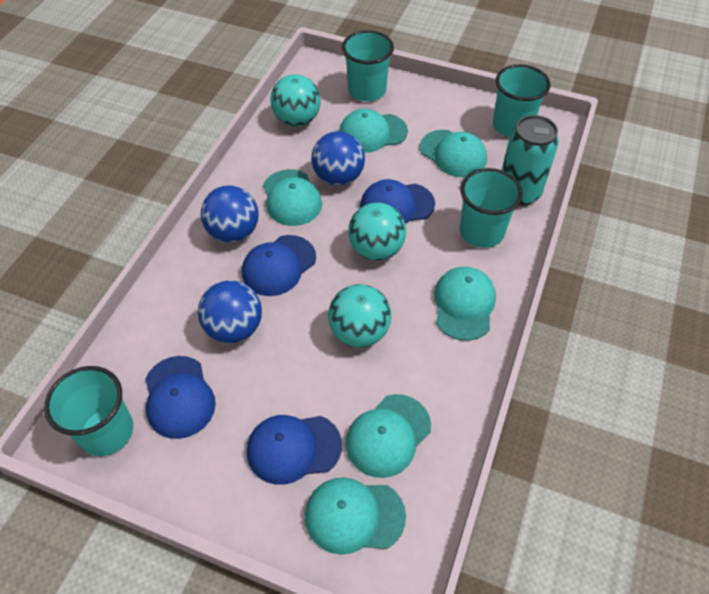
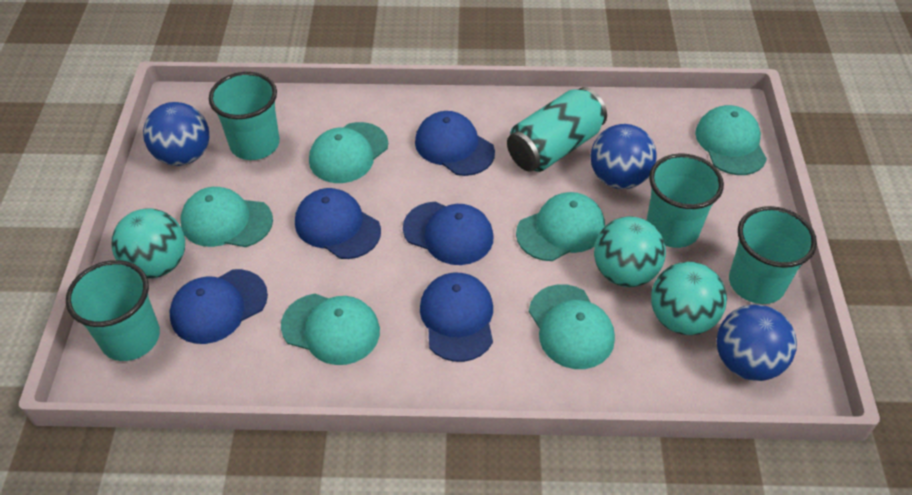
blue cap: 4 -> 5

